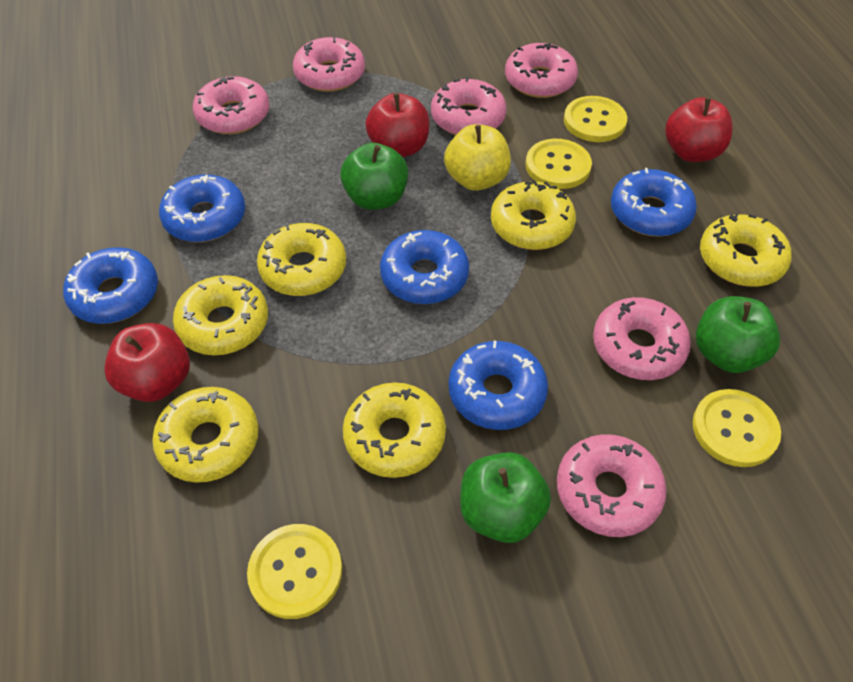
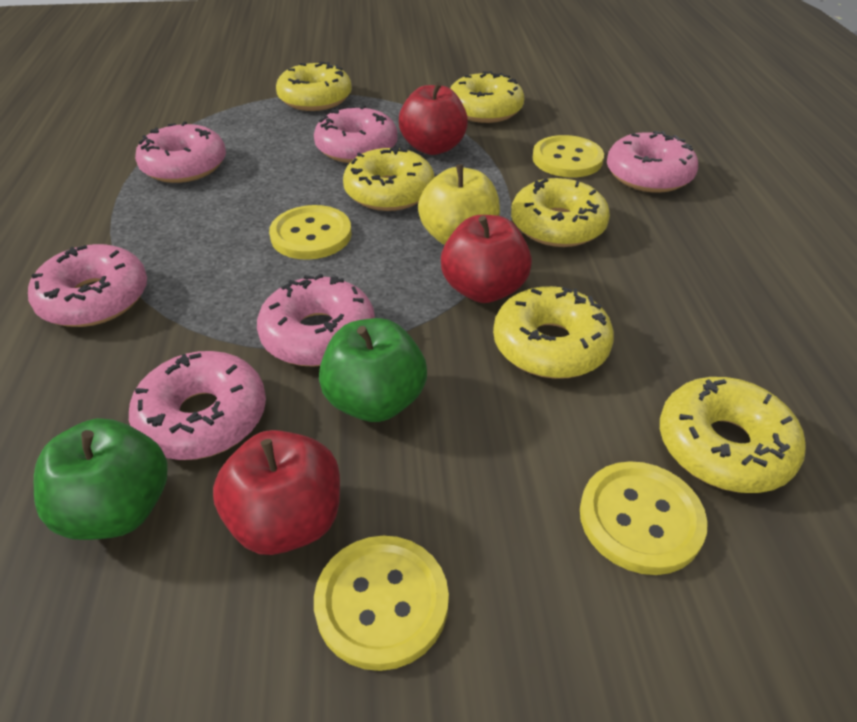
blue donut: 5 -> 0
green apple: 3 -> 2

